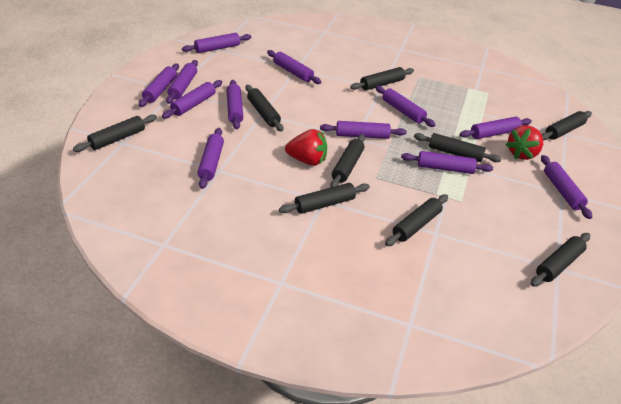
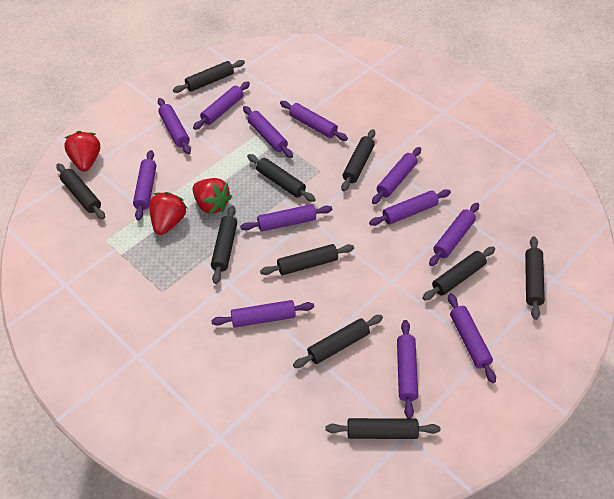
black rolling pin: 9 -> 10
red strawberry: 2 -> 3

